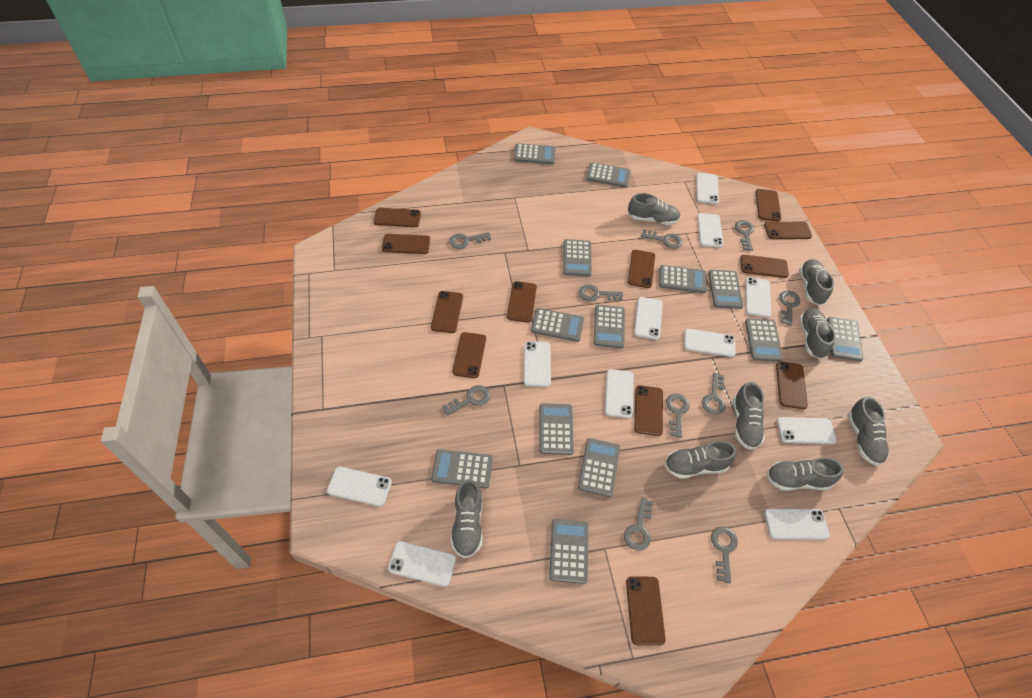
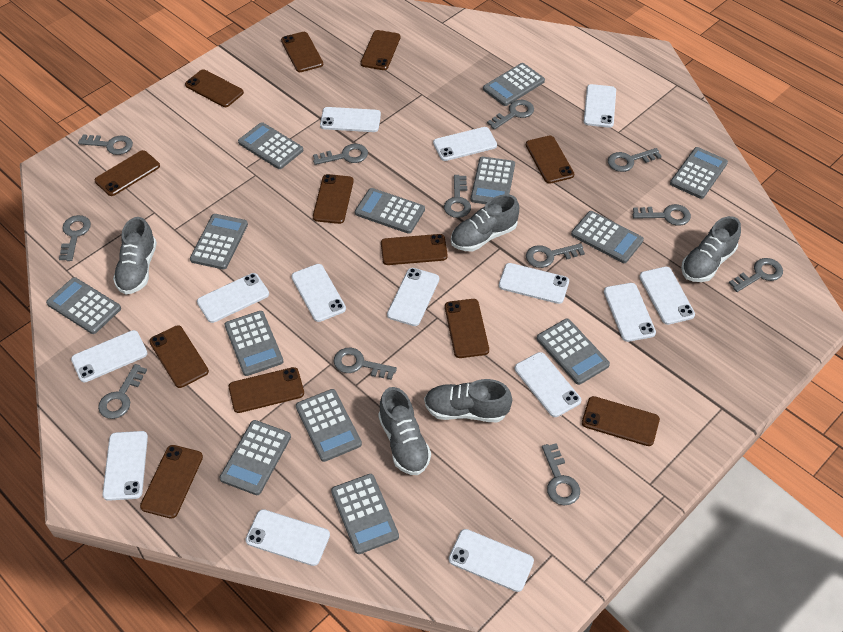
grey key: 10 -> 12
grey shoe: 8 -> 5
white phone: 11 -> 14

